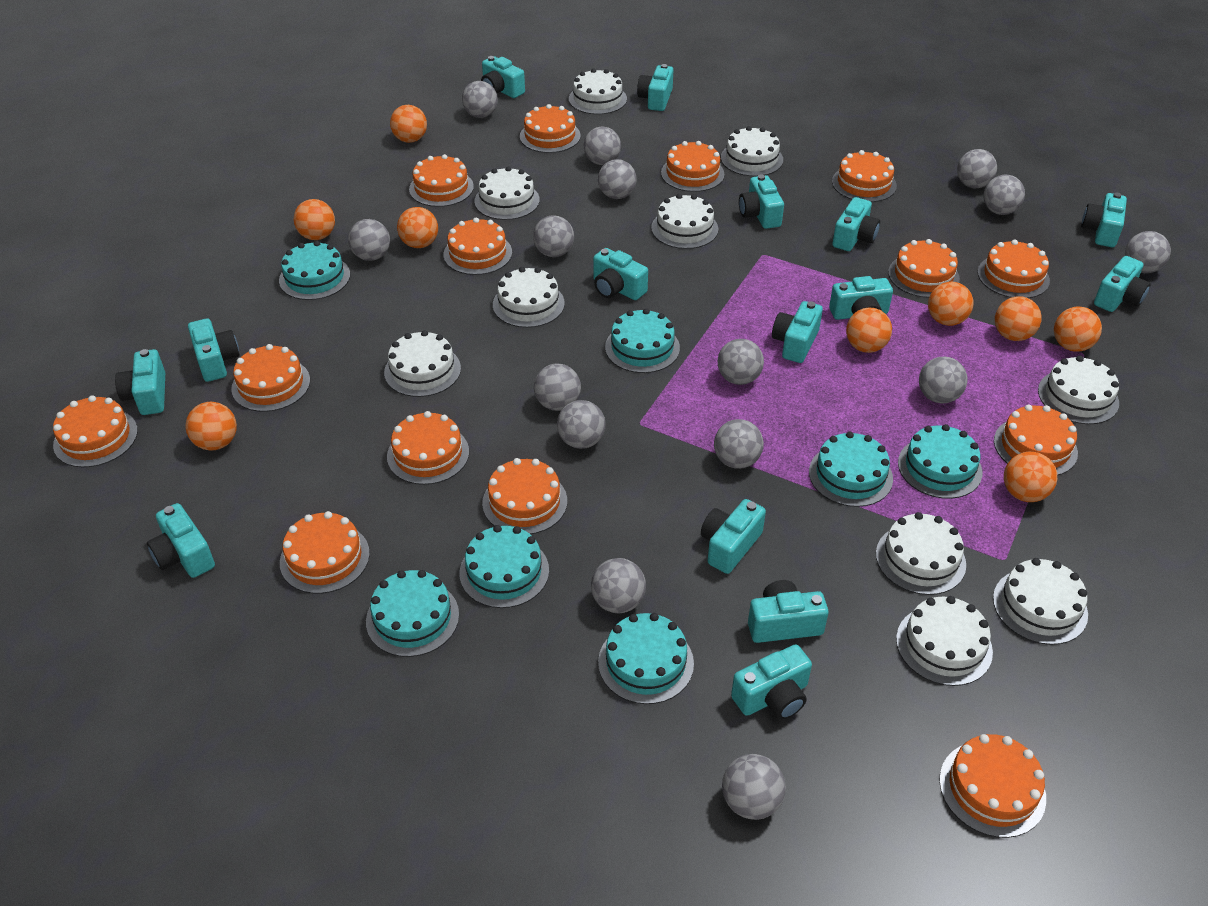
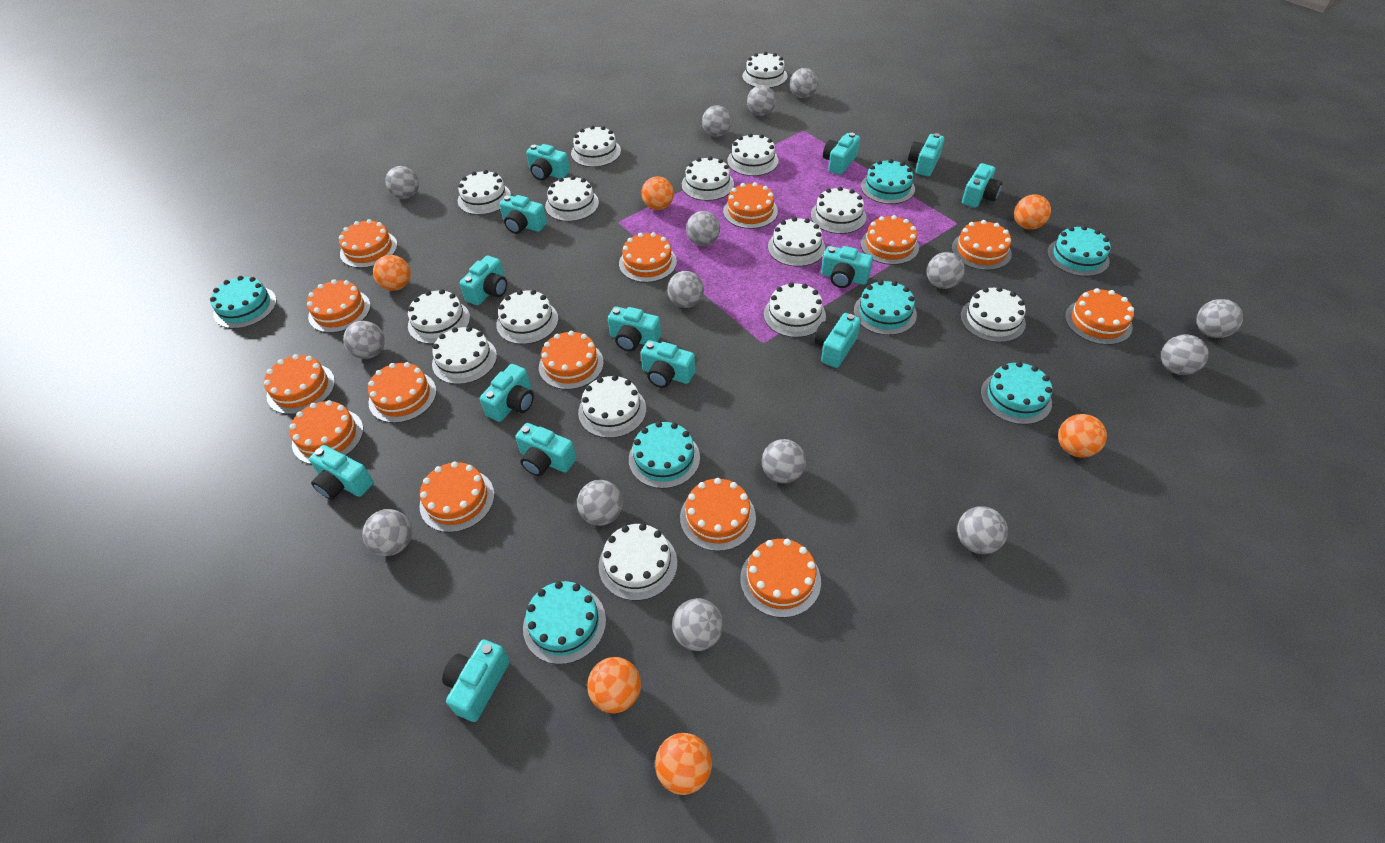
orange ball: 9 -> 6
turquoise camera: 15 -> 14
white cake: 10 -> 15

